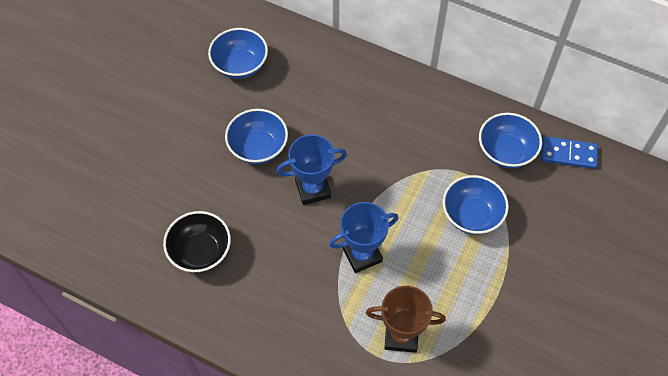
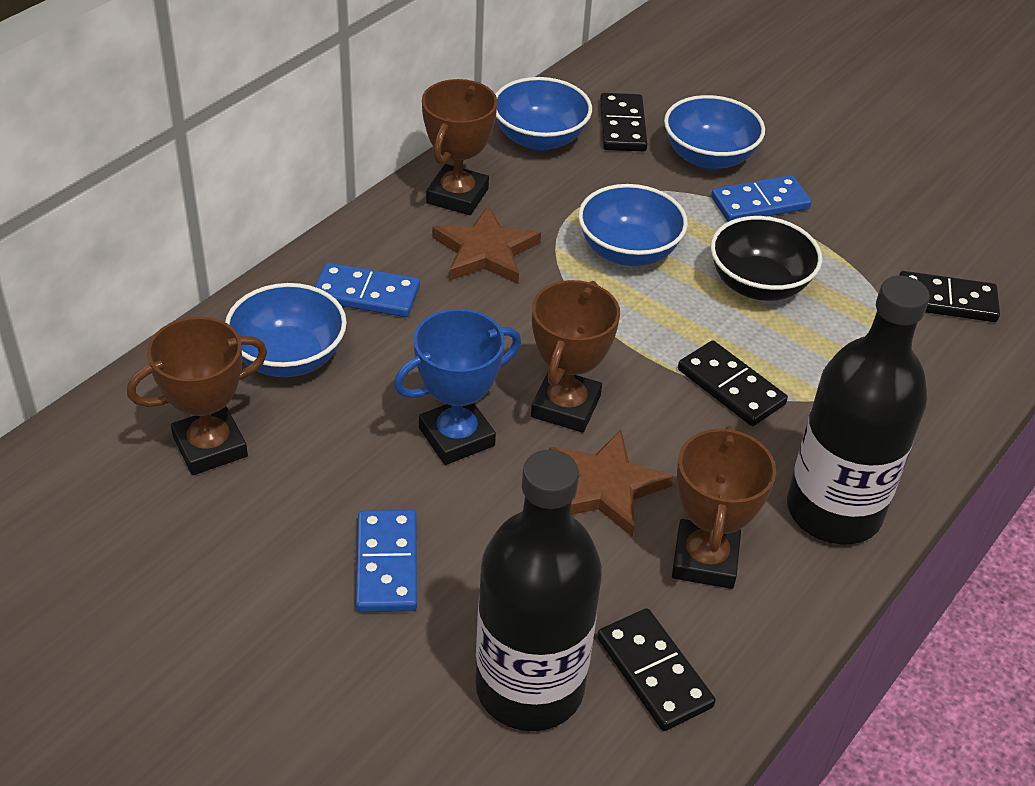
black bottle: 0 -> 2
black domino: 0 -> 4
blue domino: 1 -> 3
blue trophy: 2 -> 1
brown star: 0 -> 2
brown trophy: 1 -> 4

